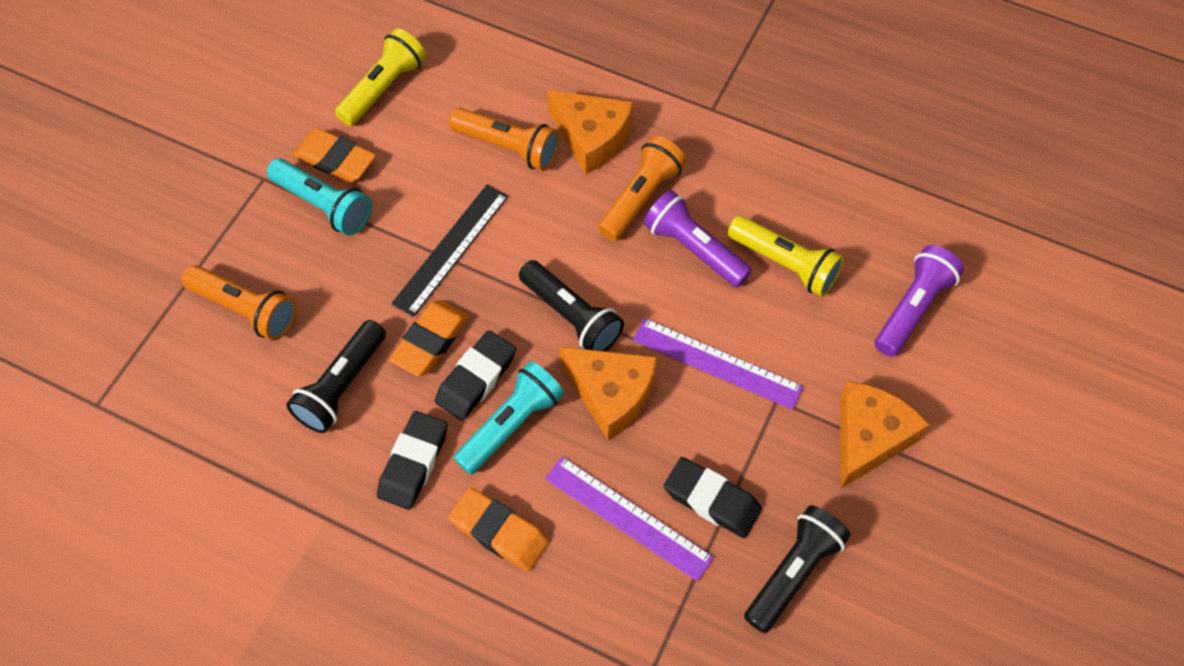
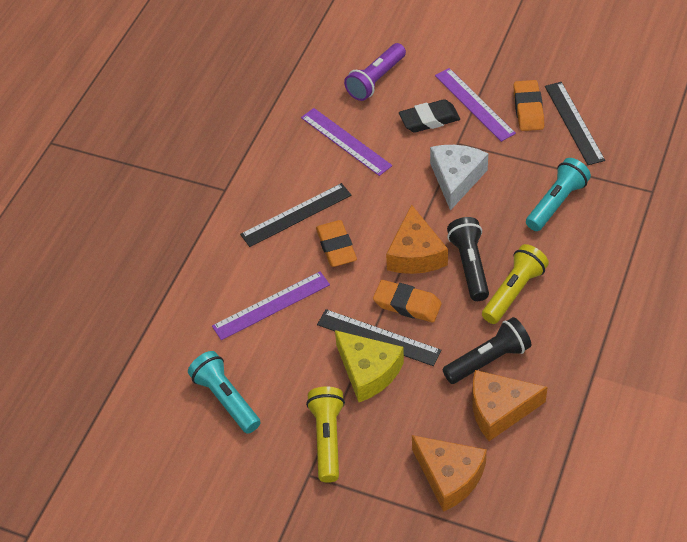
black eraser: 3 -> 1
black flashlight: 3 -> 2
black ruler: 1 -> 3
orange flashlight: 3 -> 0
purple flashlight: 2 -> 1
purple ruler: 2 -> 3
white cheese: 0 -> 1
yellow cheese: 0 -> 1

